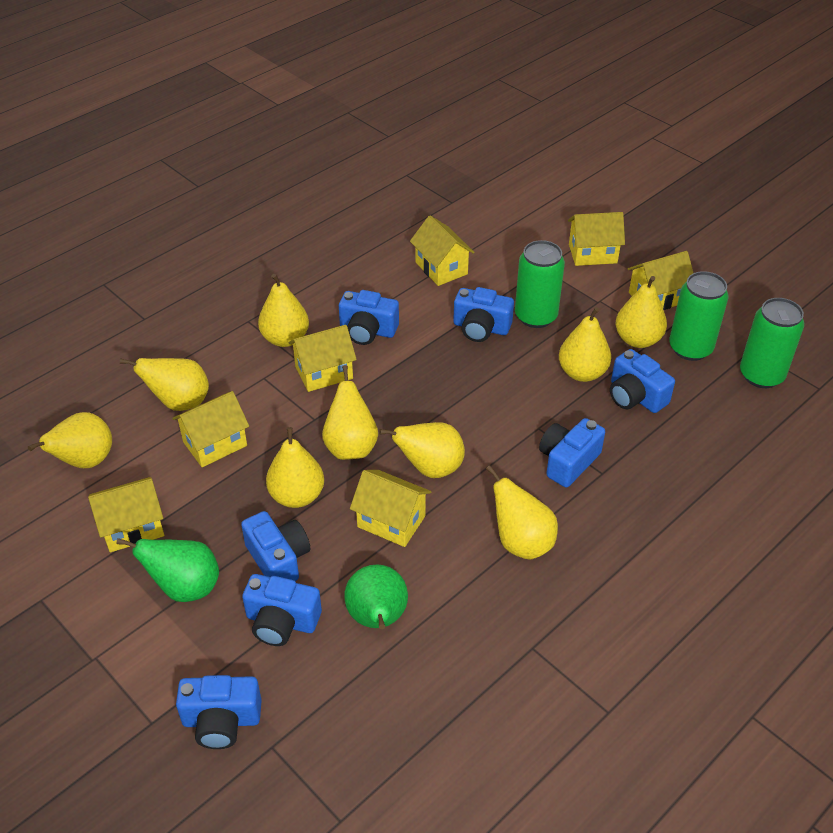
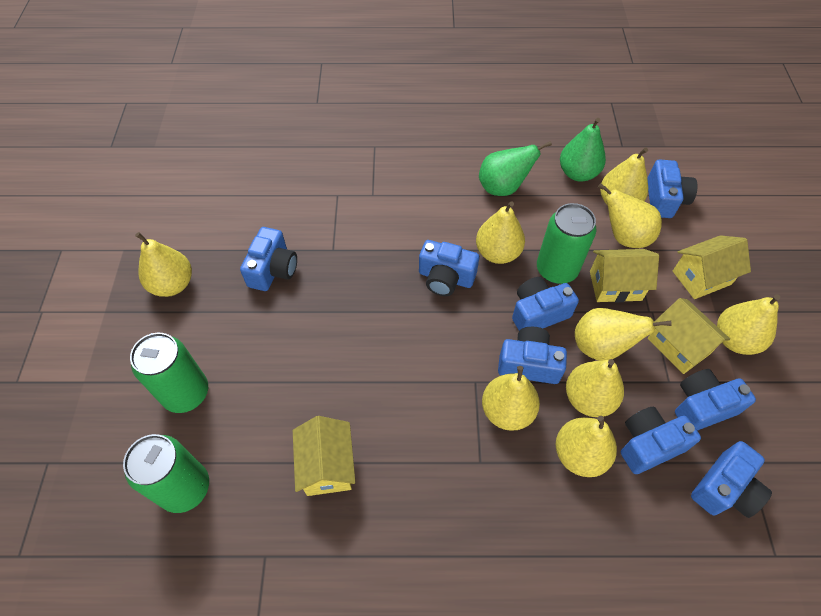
blue camera: 7 -> 8
yellow house: 7 -> 4

